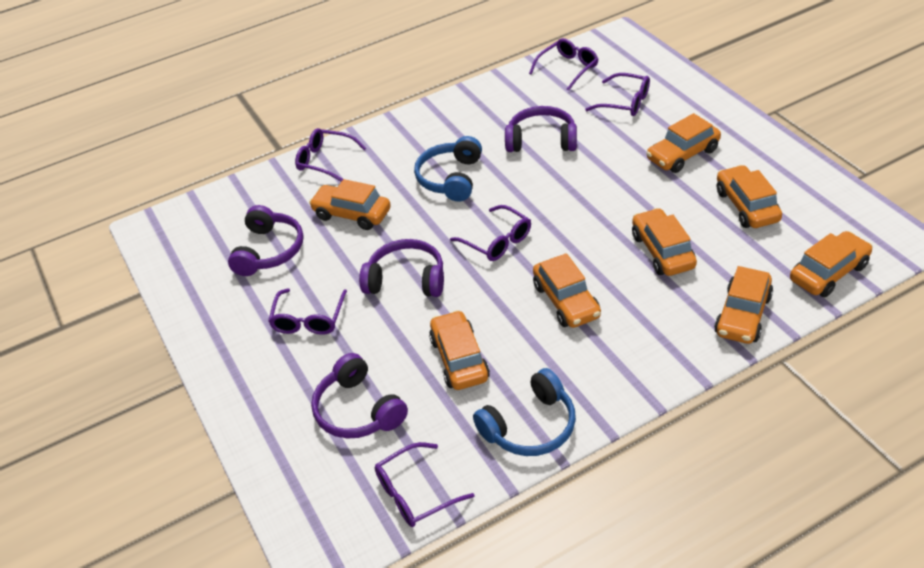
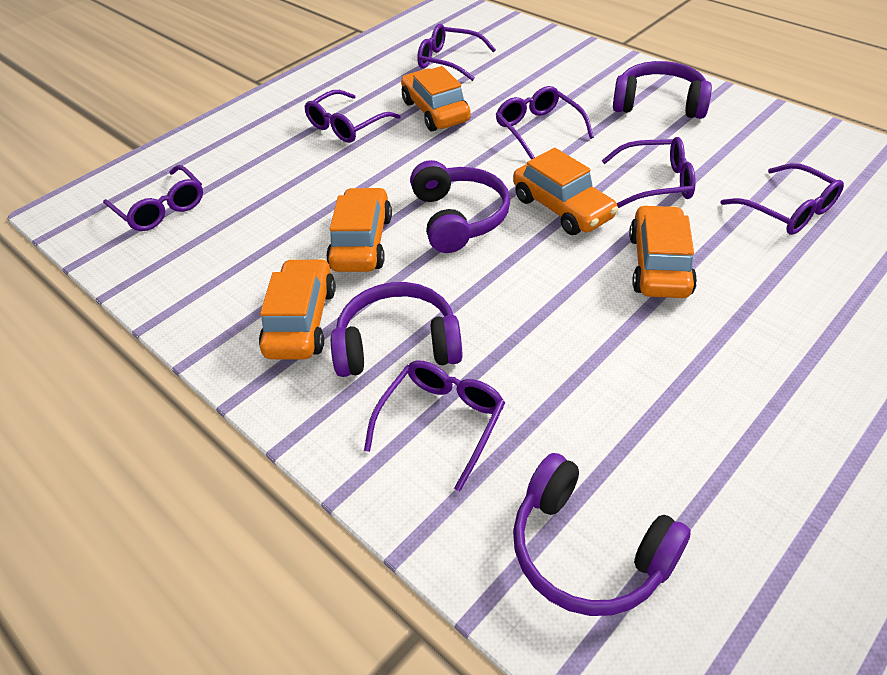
blue headphones: 2 -> 0
orange car: 8 -> 5
purple glasses: 6 -> 7

